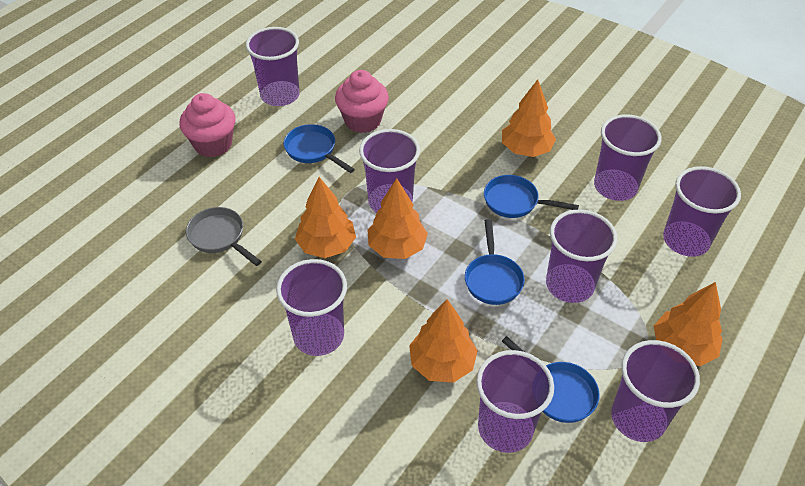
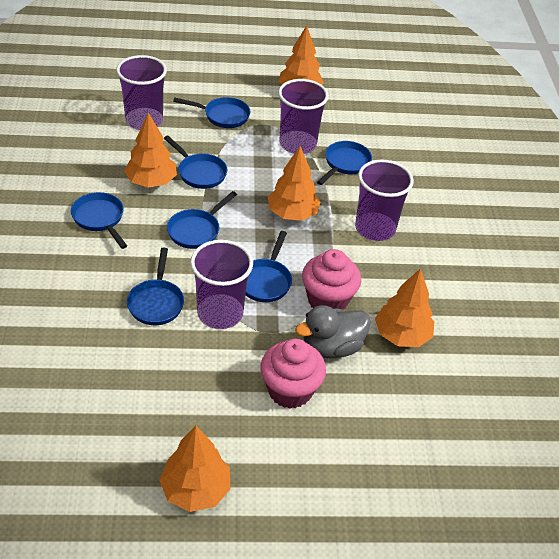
blue pan: 4 -> 7
grey duck: 0 -> 1
grey pan: 1 -> 0
purple cup: 8 -> 4

